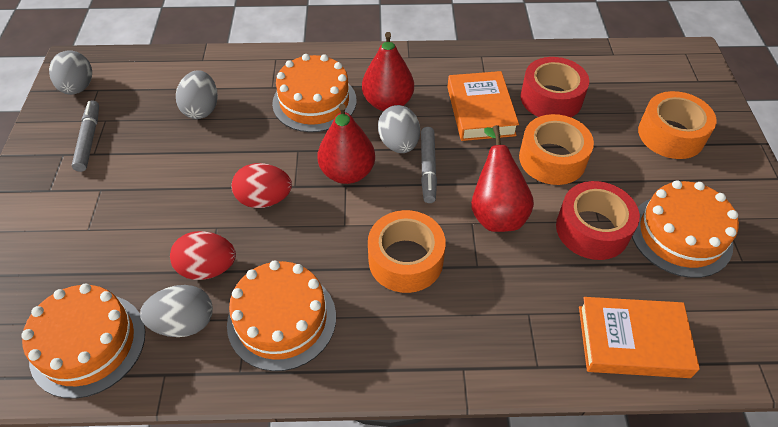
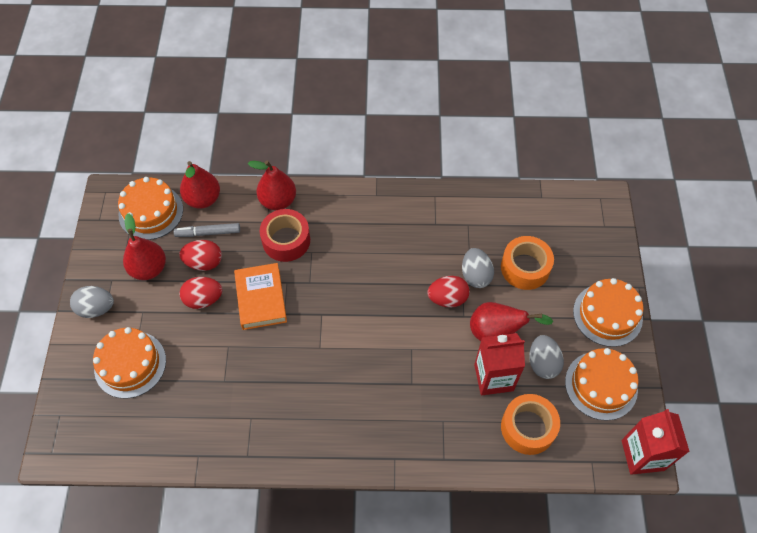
grey egg: 4 -> 3
grey marker: 2 -> 1
orange book: 2 -> 1
orange tape: 3 -> 2
red carton: 0 -> 2
red egg: 2 -> 3
red pear: 3 -> 4
red tape: 2 -> 1

